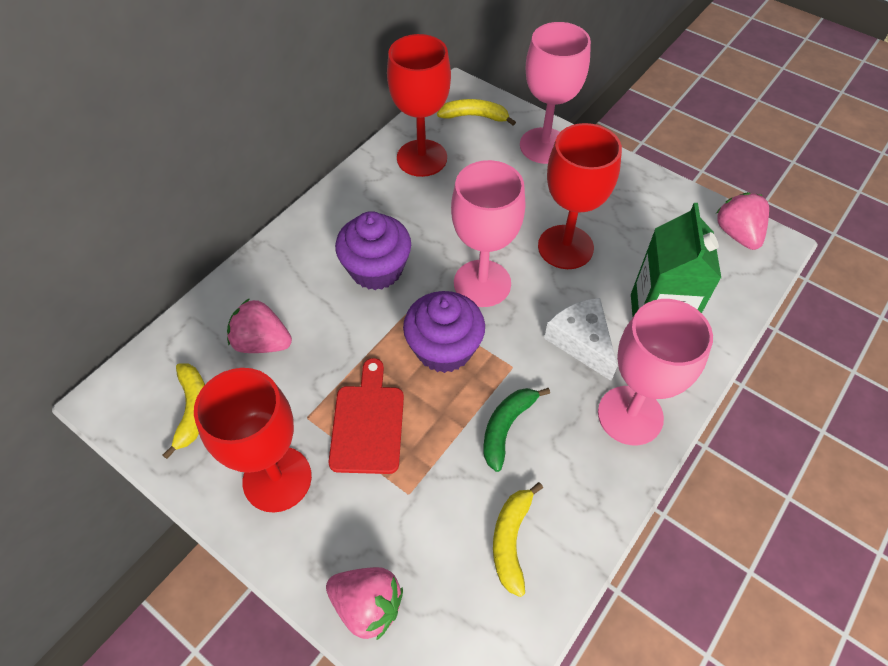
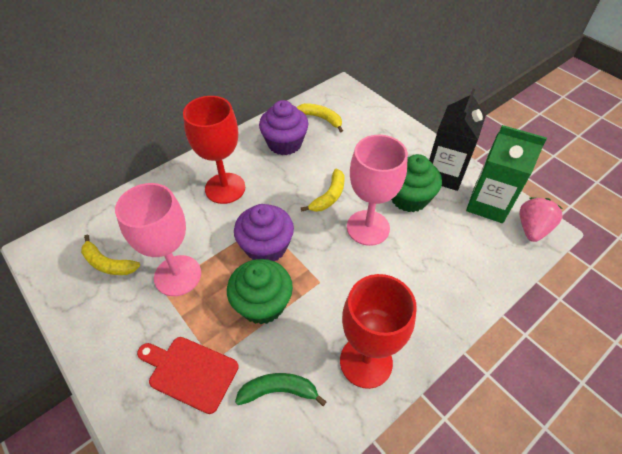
black carton: 0 -> 1
green cupcake: 0 -> 2
pink goblet: 3 -> 2
pink strawberry: 3 -> 1
red goblet: 3 -> 2
white cheese: 1 -> 0

